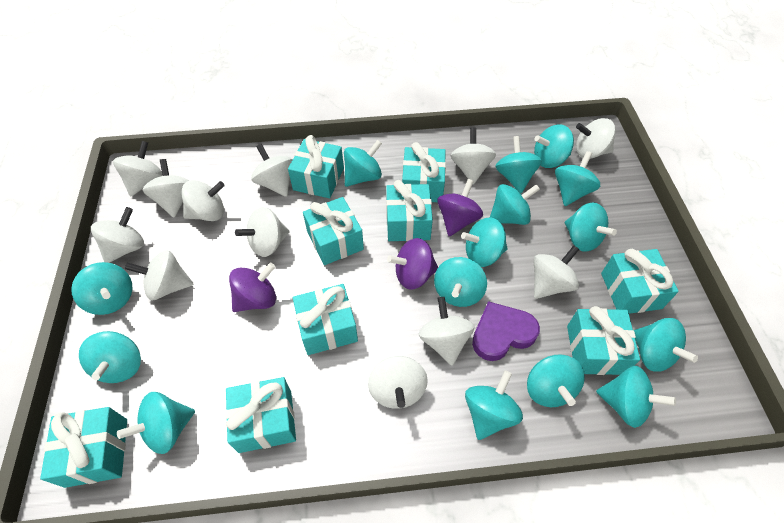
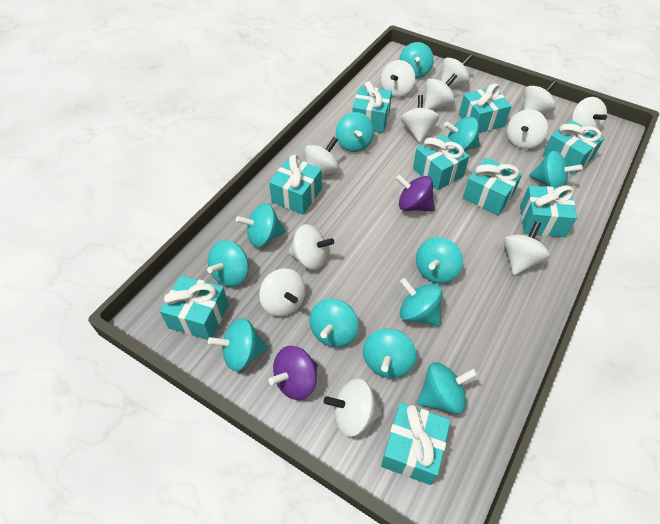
purple heart: 1 -> 0
purple spinning top: 3 -> 2
turquoise spinning top: 15 -> 12

